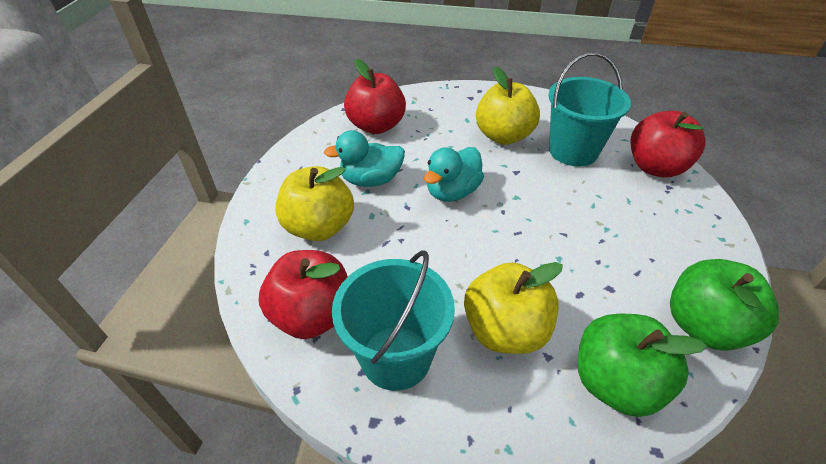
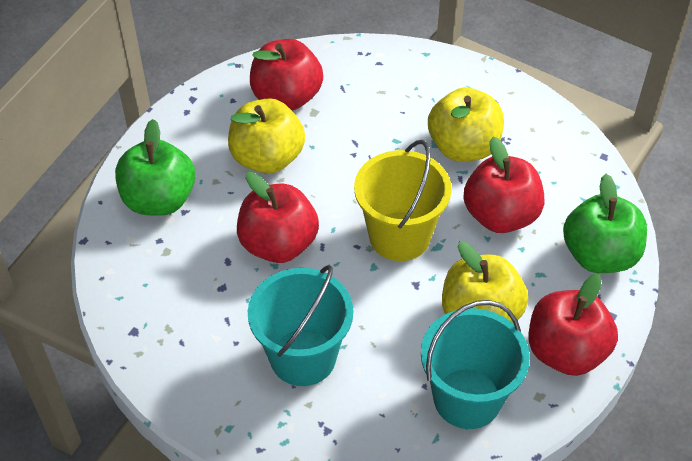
red apple: 3 -> 4
turquoise duck: 2 -> 0
yellow bucket: 0 -> 1

